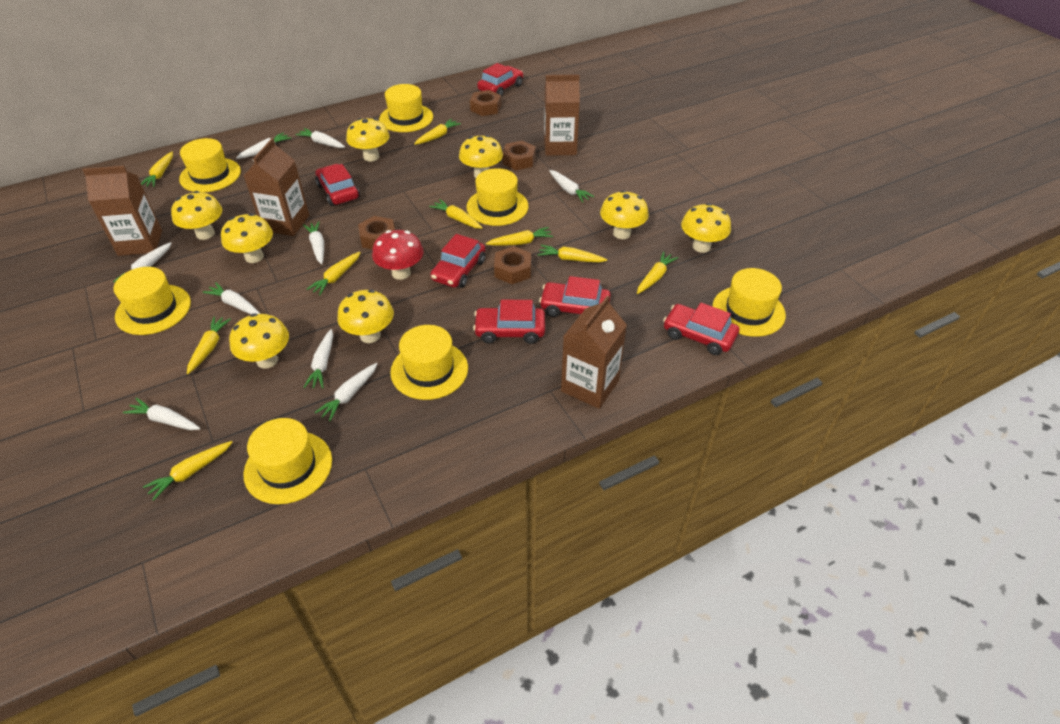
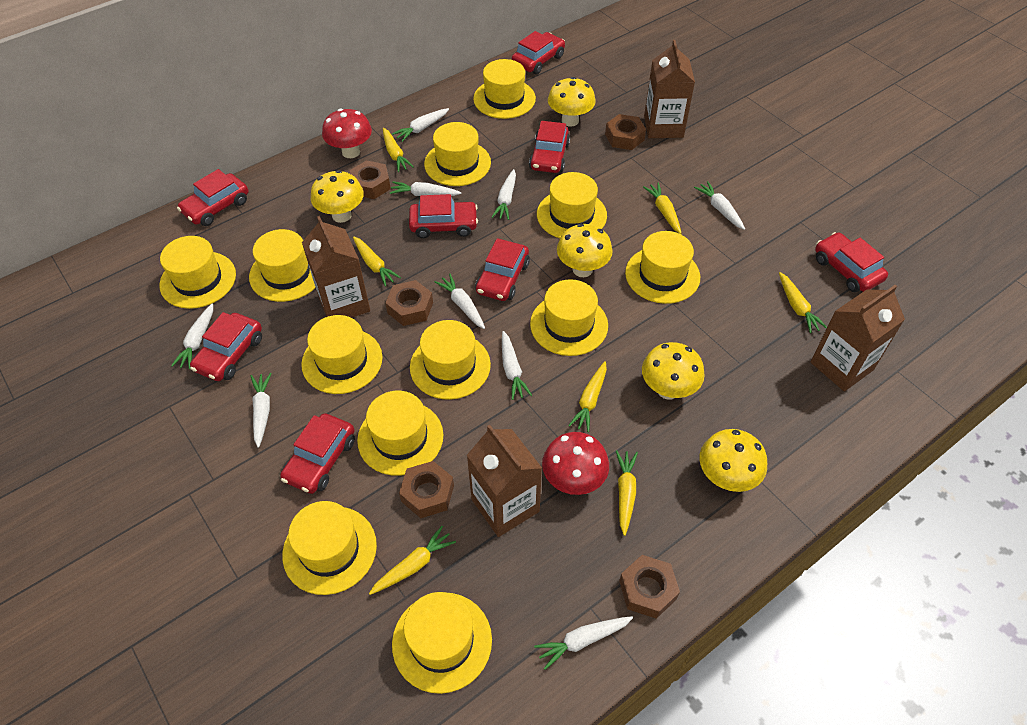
brown nut: 4 -> 5
red car: 6 -> 8
red mushroom: 1 -> 2
yellow carrot: 9 -> 7
yellow hat: 7 -> 12
yellow mushroom: 8 -> 5

